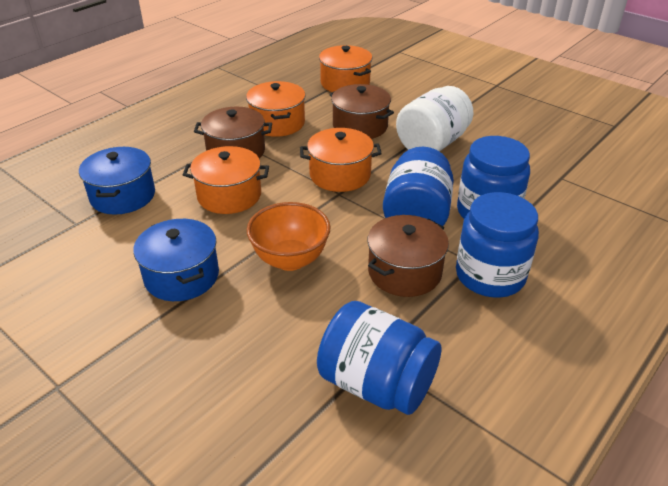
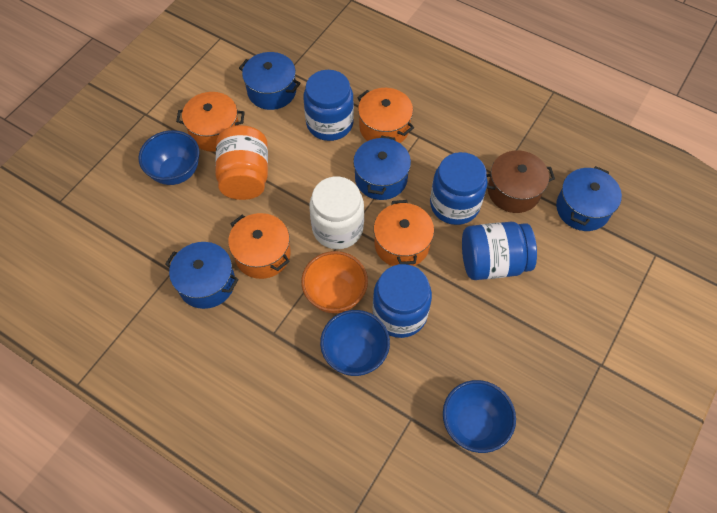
blue bowl: 0 -> 3
blue pot: 2 -> 4
brown pot: 3 -> 1
orange jar: 0 -> 1

